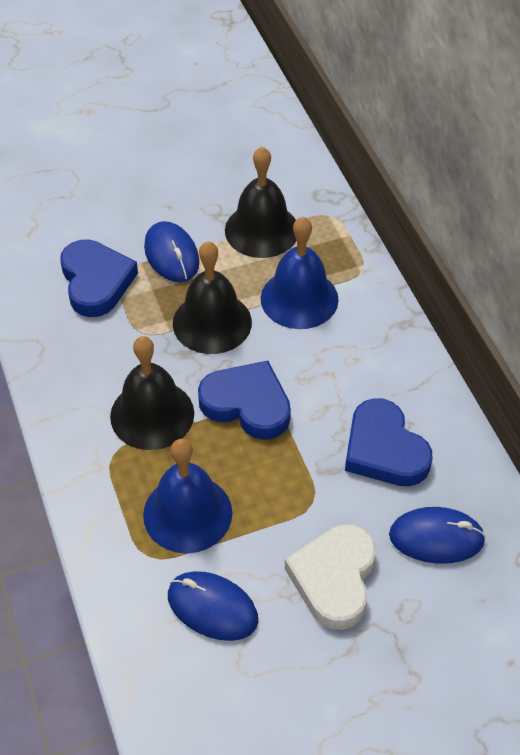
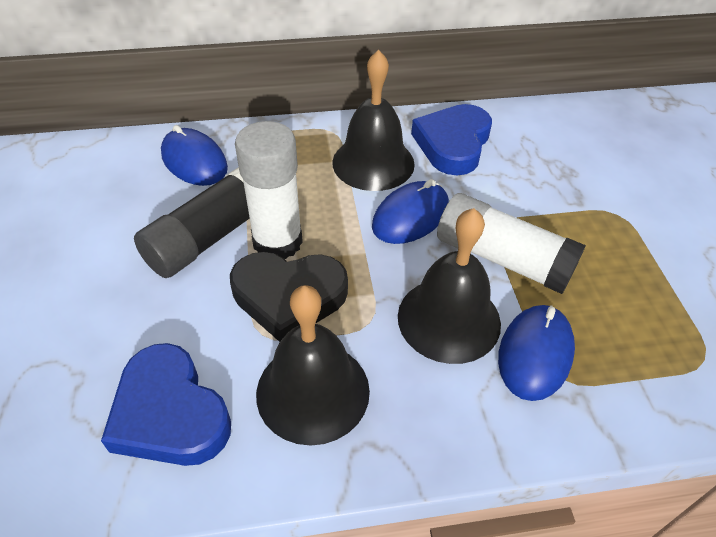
black glue stick: 0 -> 1
black heart: 0 -> 1
blue bell: 2 -> 0
blue heart: 3 -> 2
white glue stick: 0 -> 2
white heart: 1 -> 0

